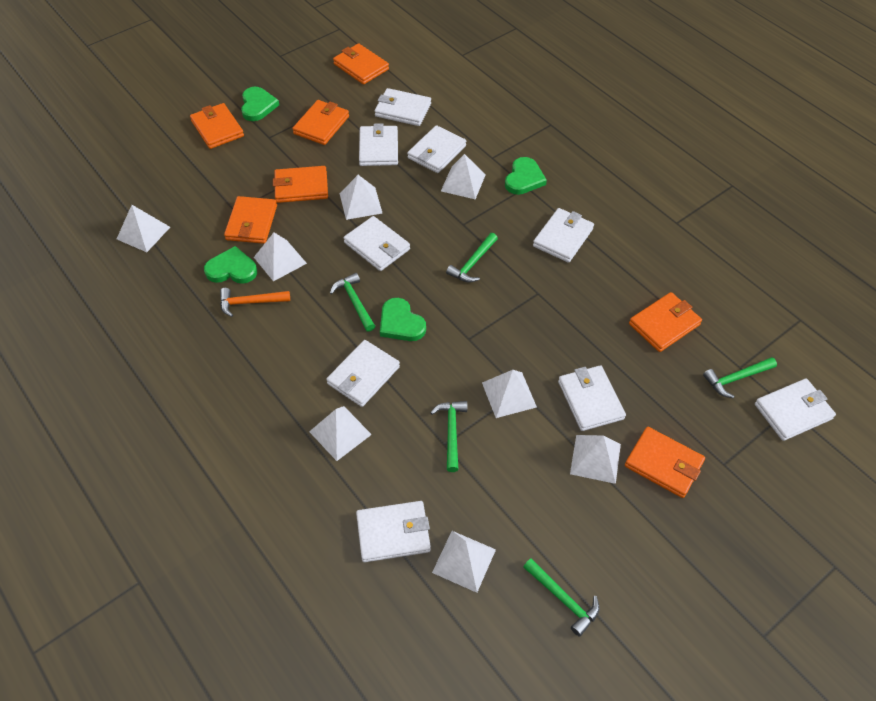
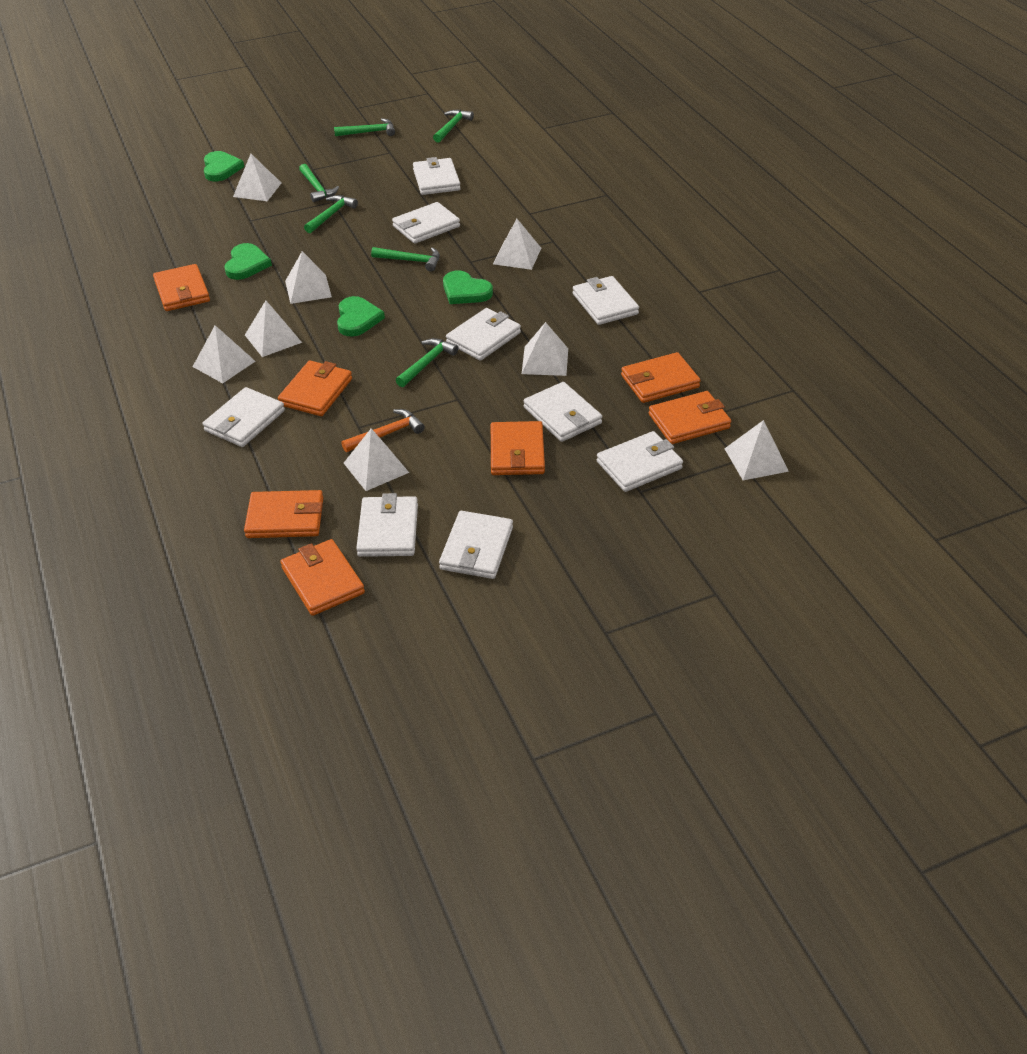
green hammer: 5 -> 6

